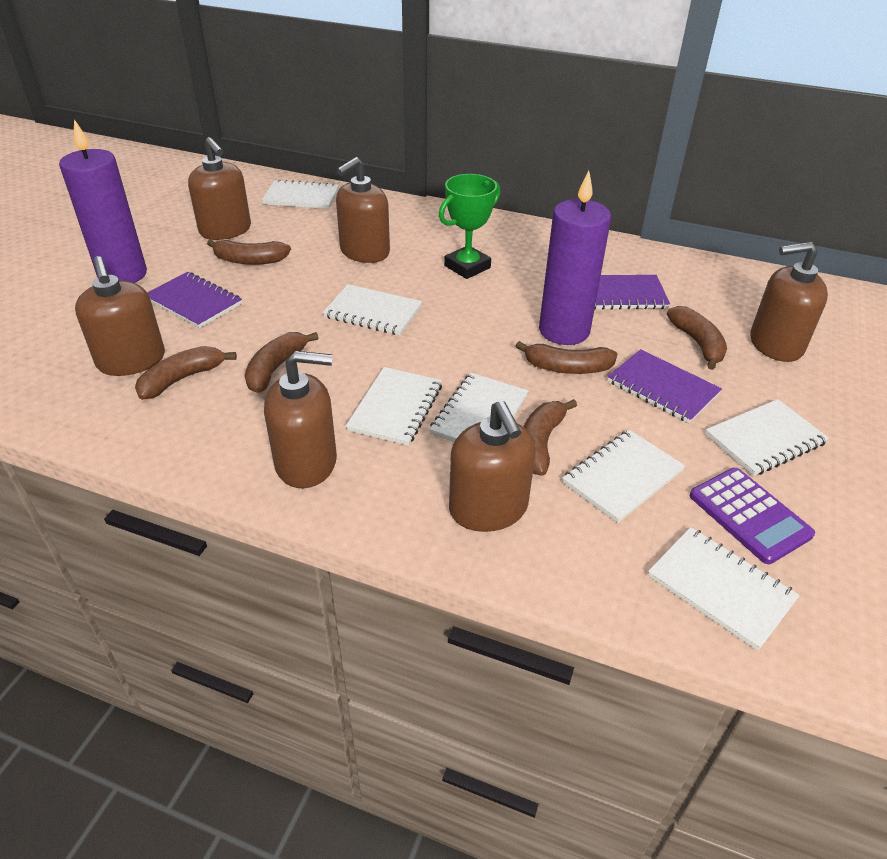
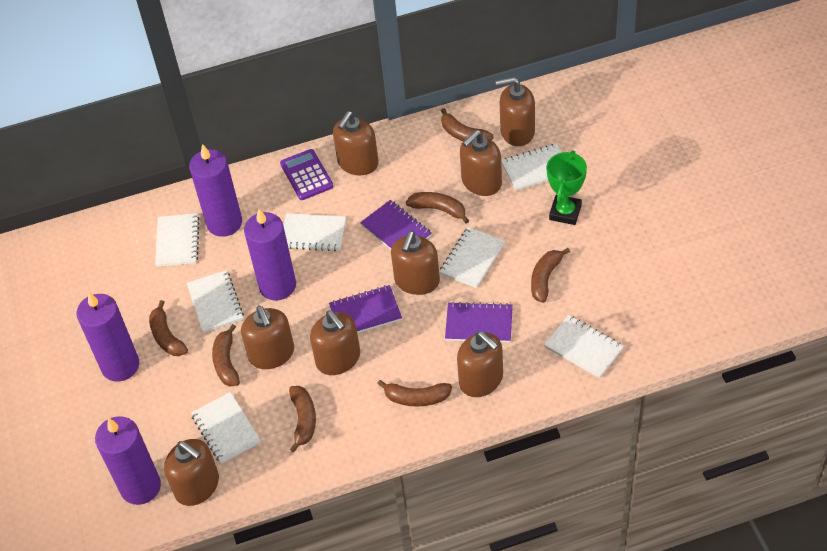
brown banana: 6 -> 7
brown soap dispenser: 6 -> 8
purple candle: 2 -> 4

